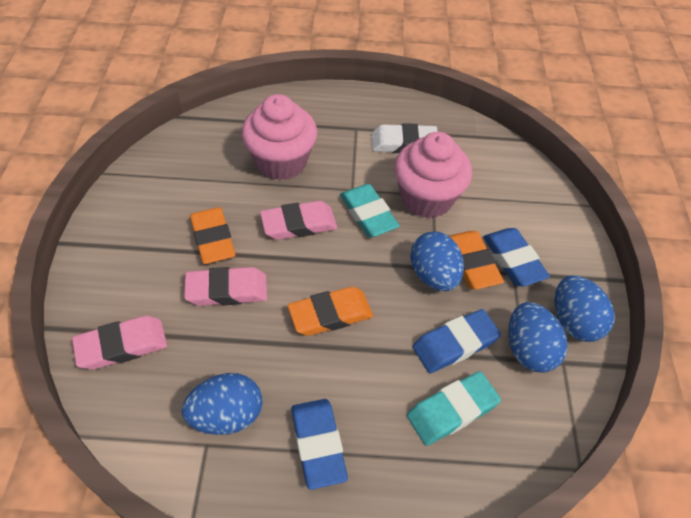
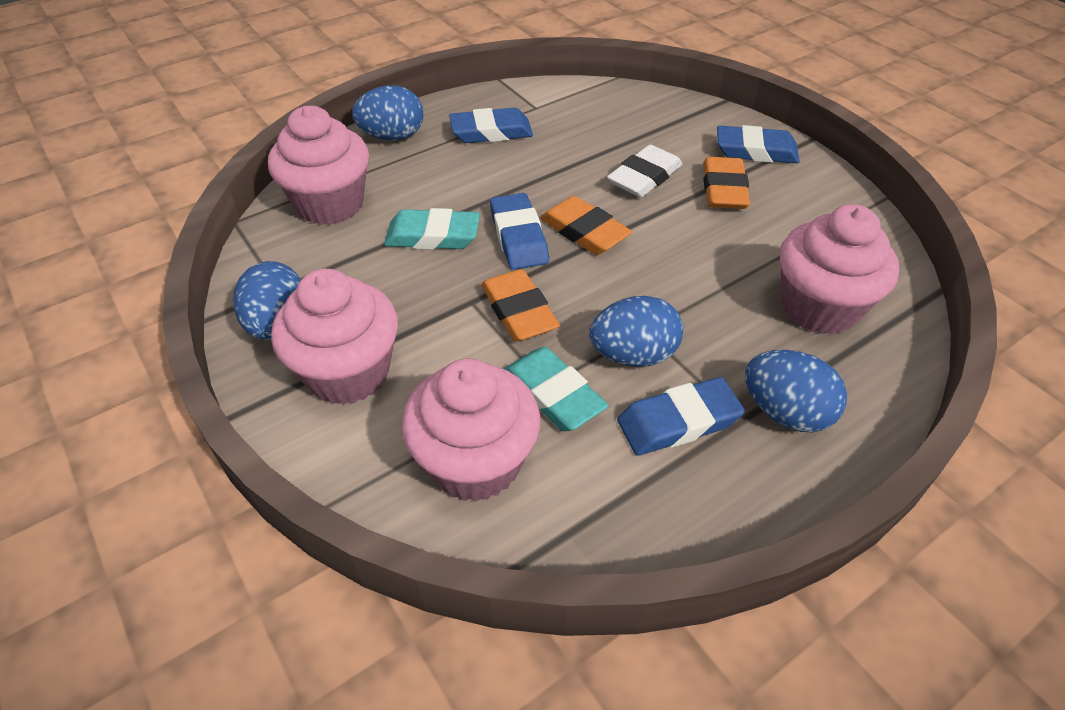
blue eraser: 3 -> 4
pink cupcake: 2 -> 4
pink eraser: 3 -> 0

